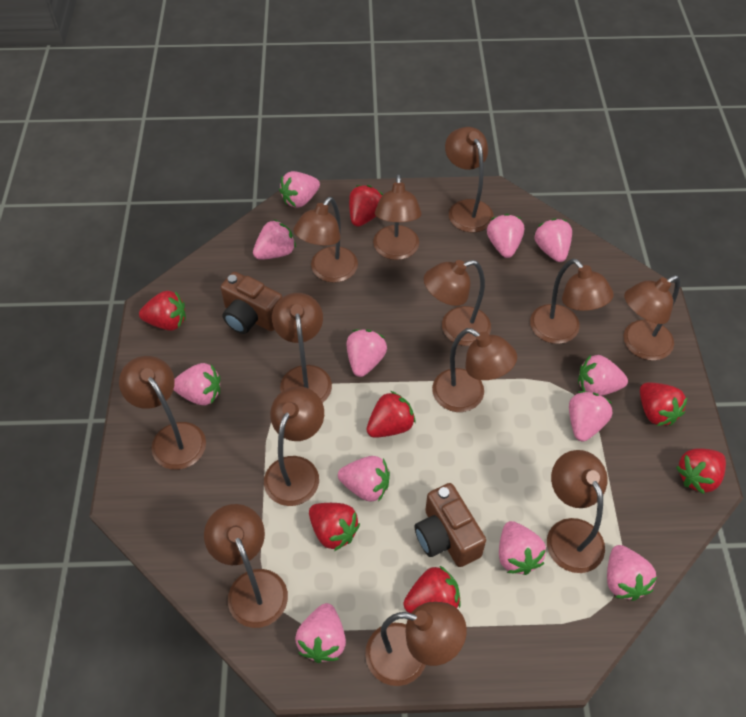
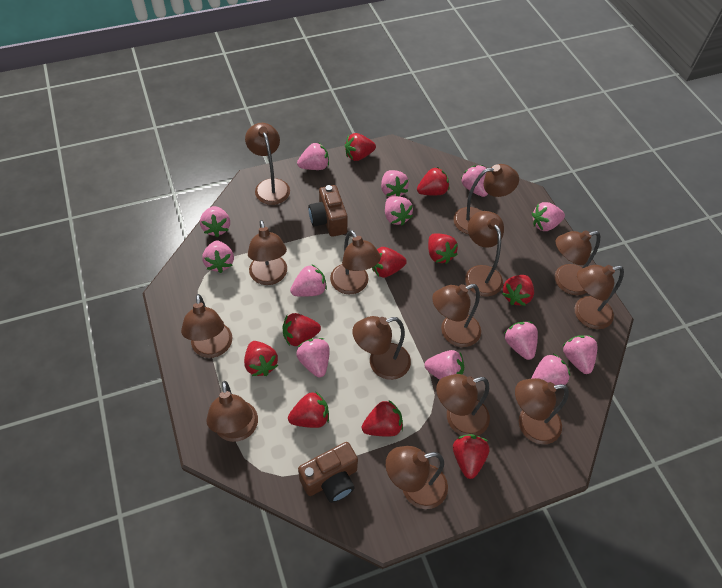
brown lamp: 13 -> 14
pink strawberry: 12 -> 13
red strawberry: 7 -> 10

